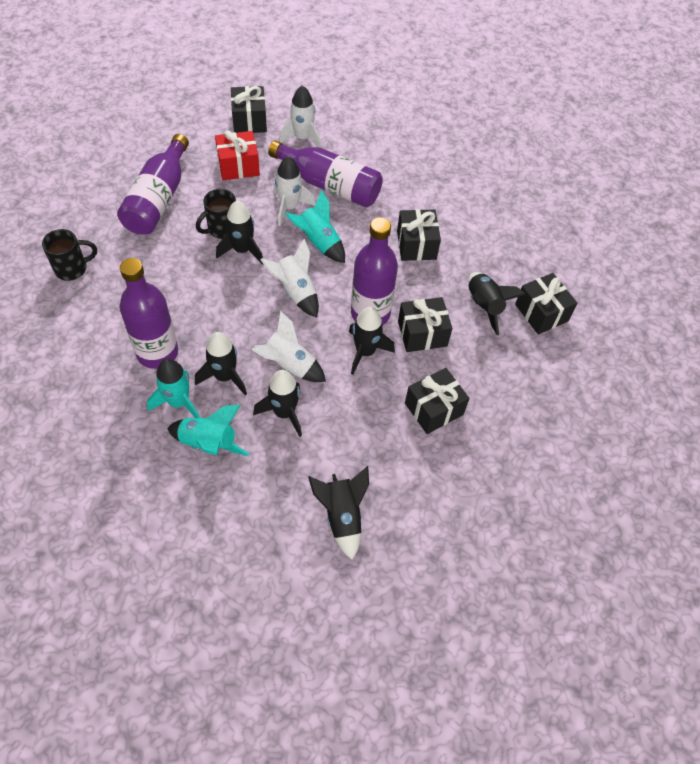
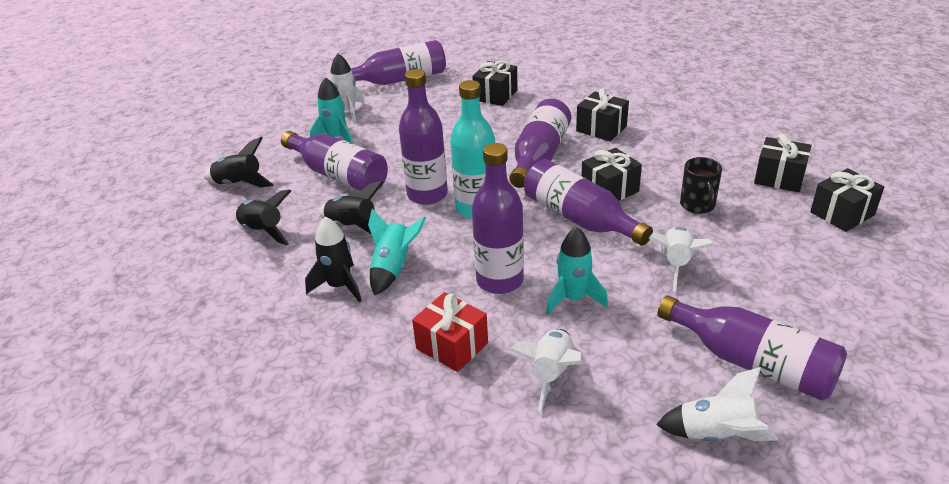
black mug: 2 -> 1
black rocket: 6 -> 4
purple bottle: 4 -> 7
turquoise bottle: 0 -> 1

